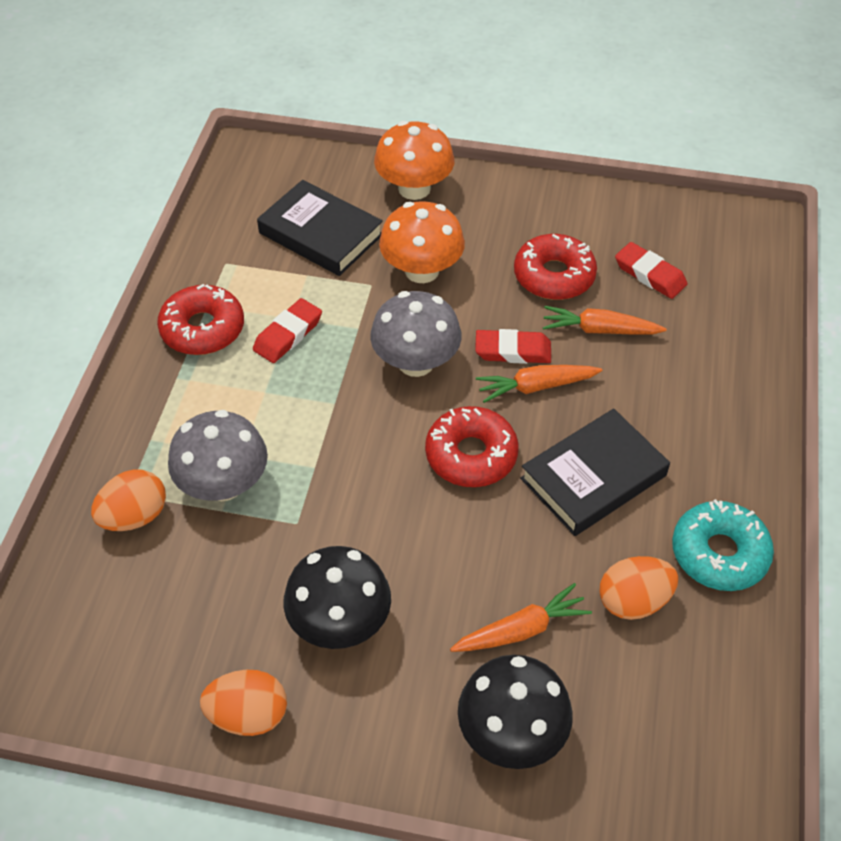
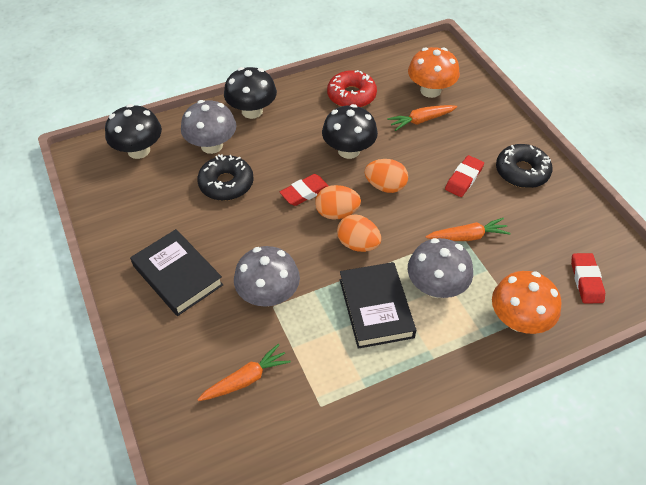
black donut: 0 -> 2
black mushroom: 2 -> 3
grey mushroom: 2 -> 3
red donut: 3 -> 1
turquoise donut: 1 -> 0

